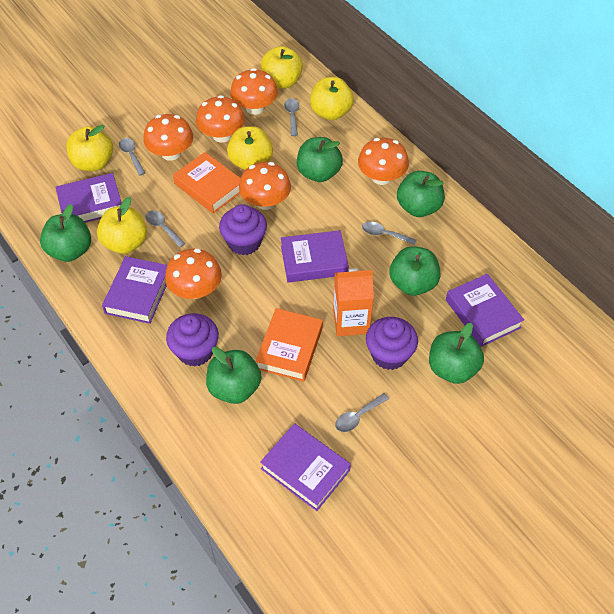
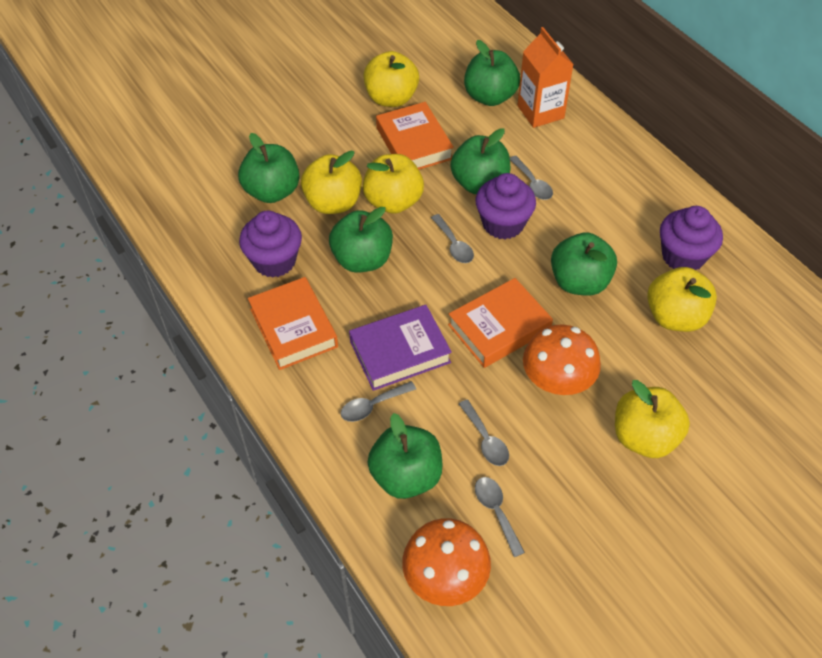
orange book: 2 -> 3
orange mushroom: 6 -> 2
purple book: 5 -> 1

